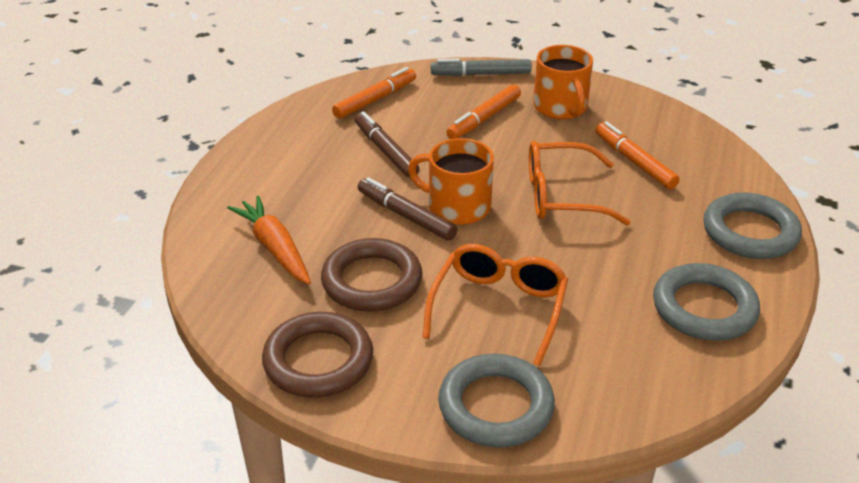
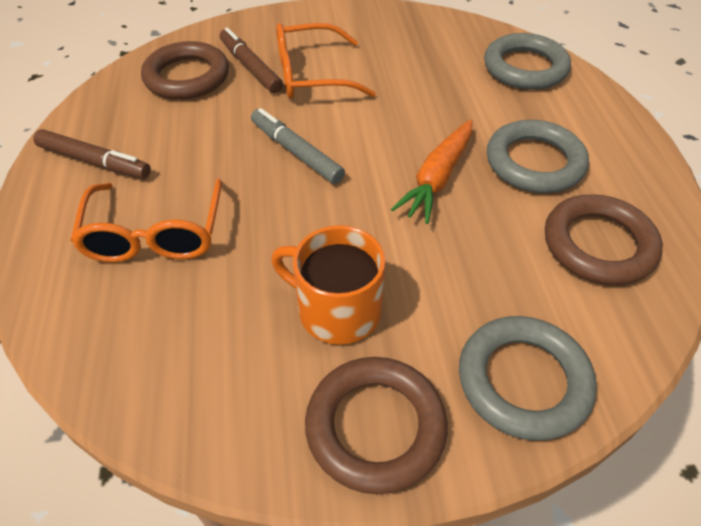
brown ring: 2 -> 3
orange marker: 3 -> 0
orange mug: 2 -> 1

